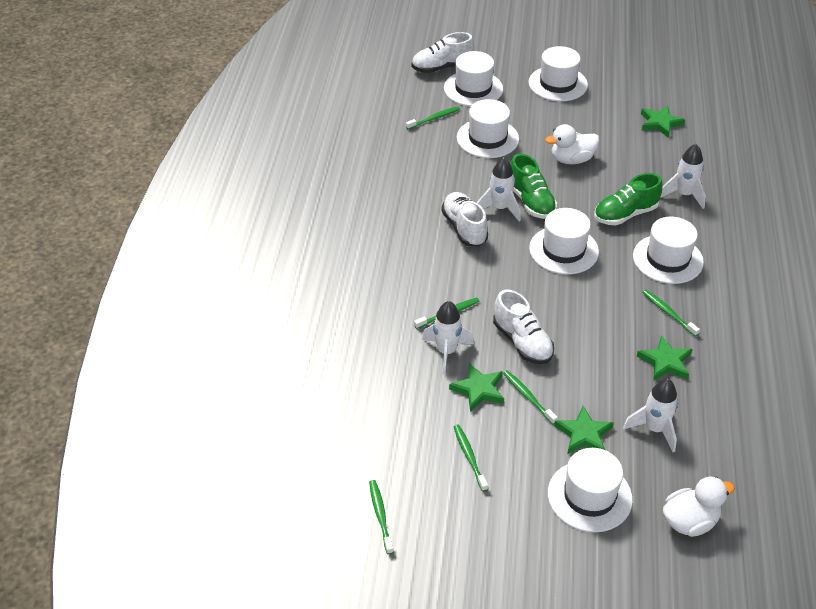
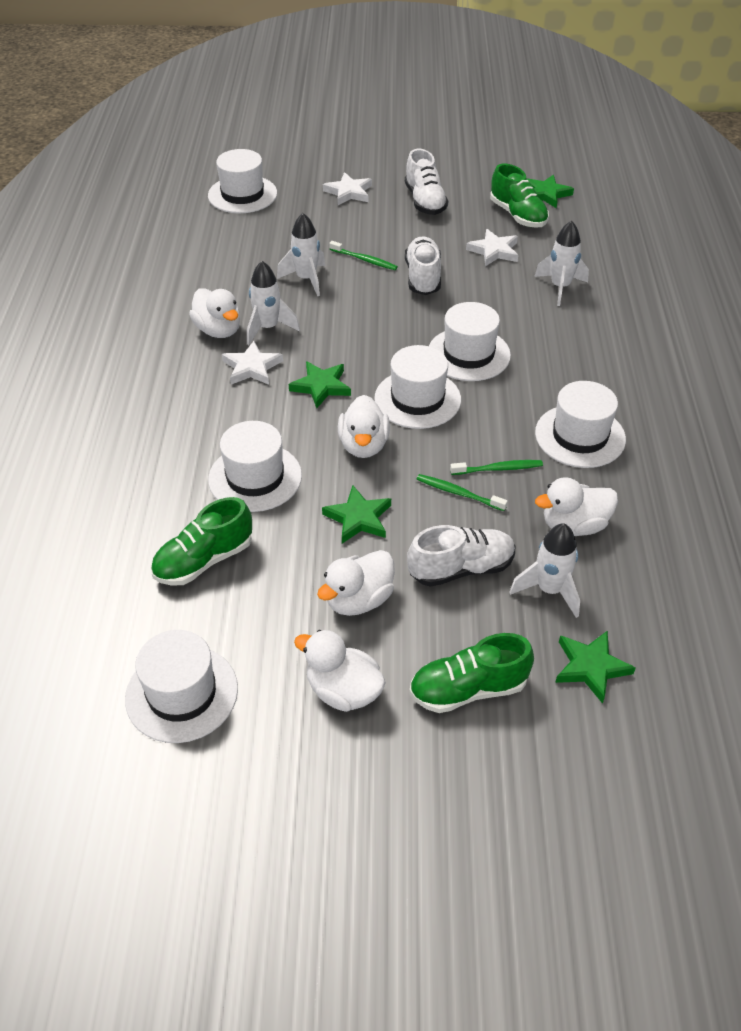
green shoe: 2 -> 3
green toothbrush: 6 -> 3
white duck: 2 -> 5
white star: 0 -> 3

